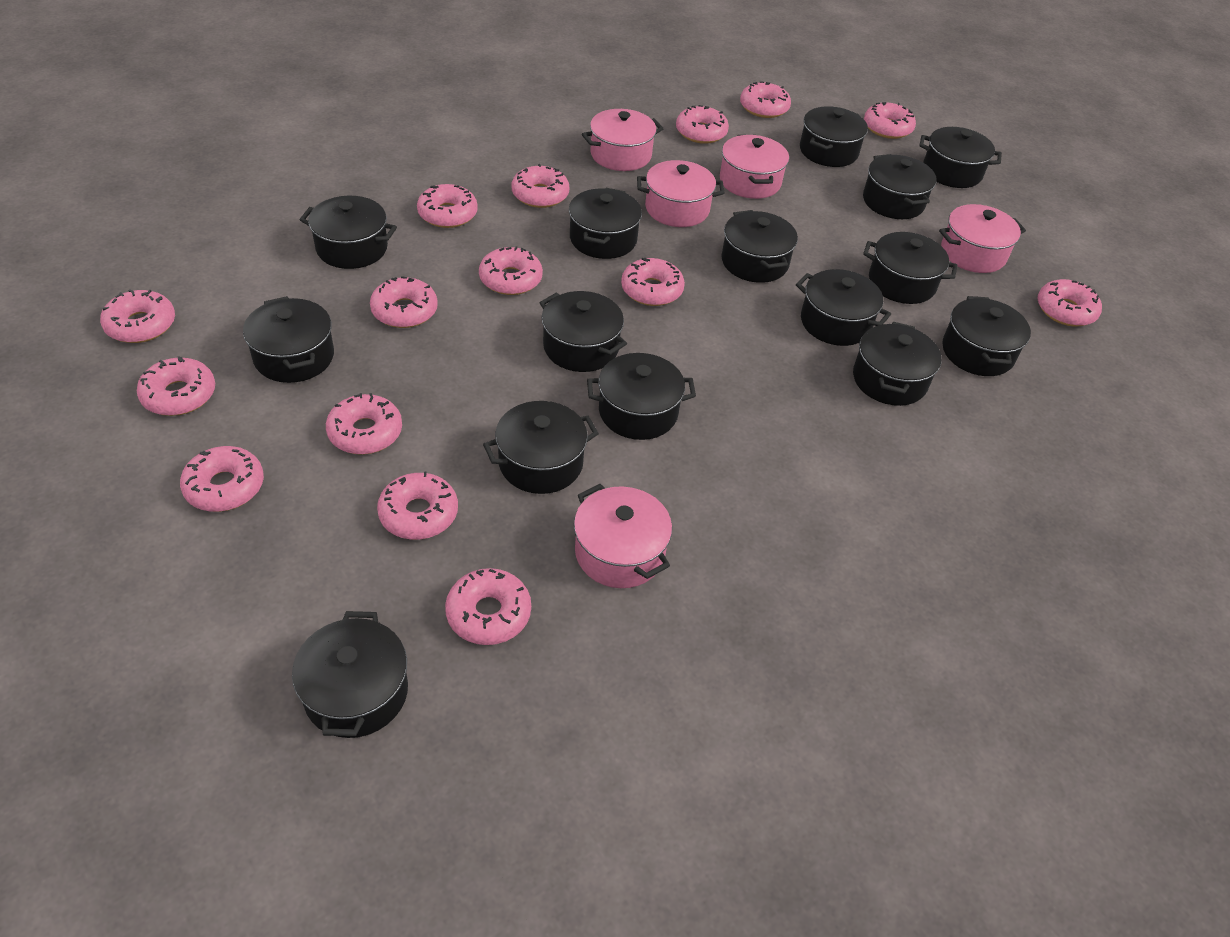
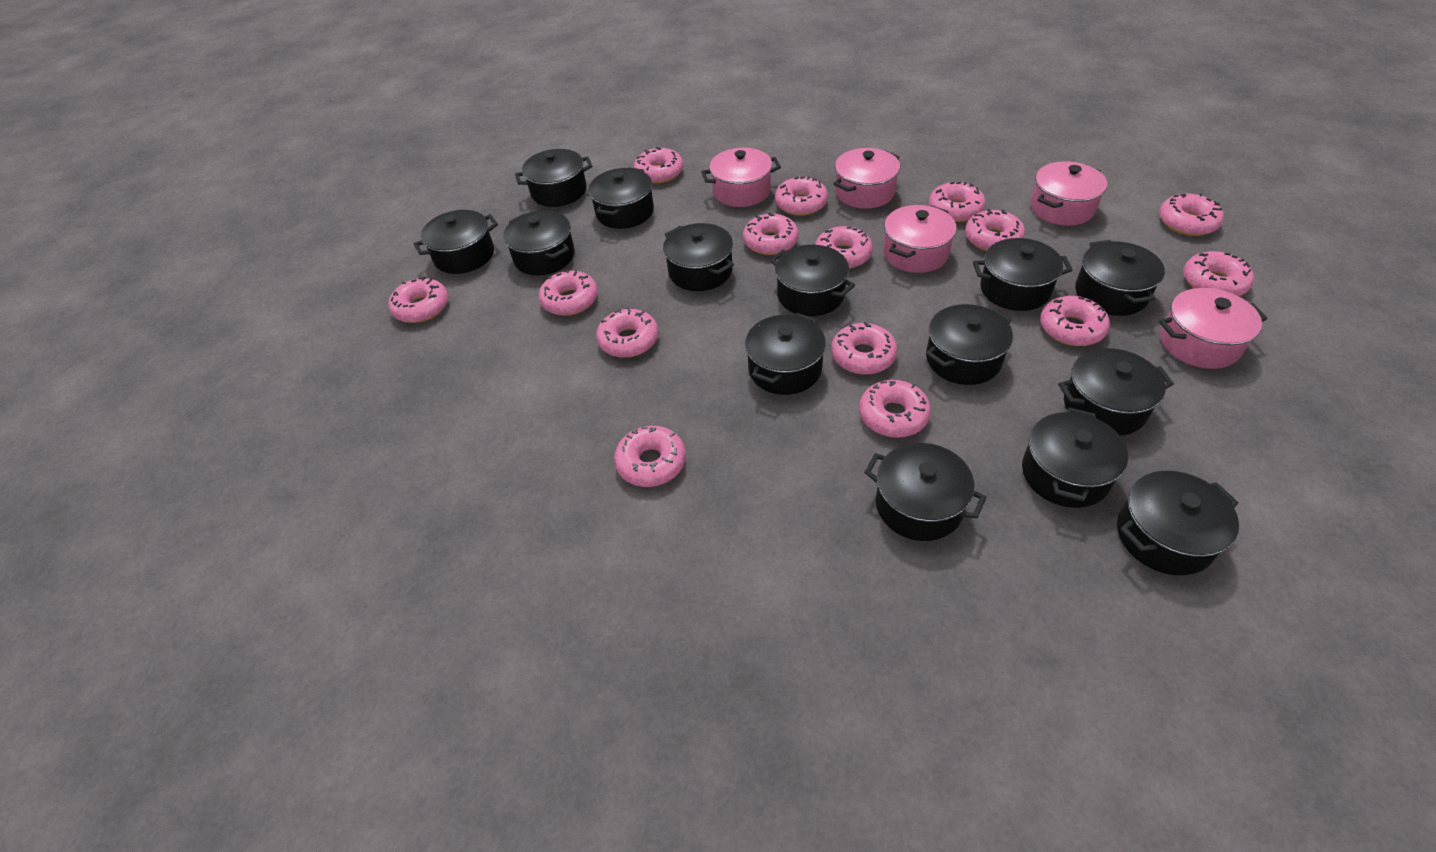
black pot: 15 -> 14

